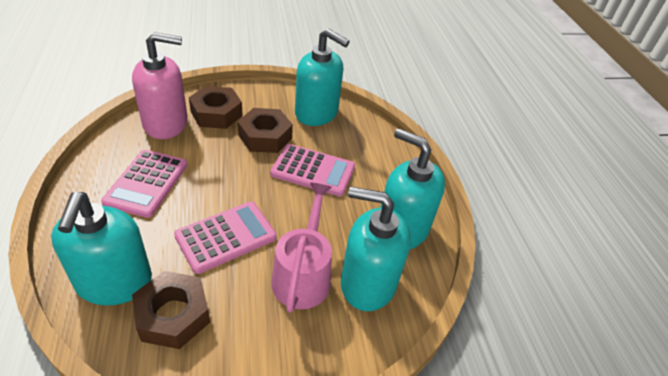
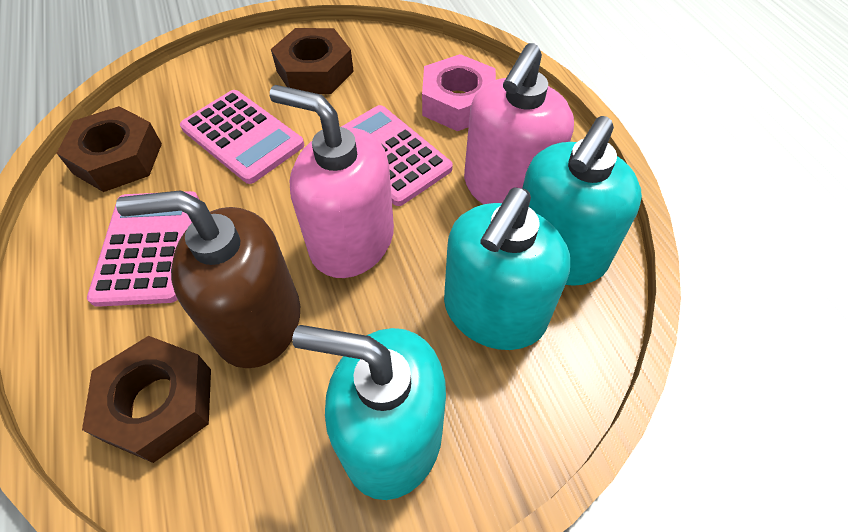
brown soap dispenser: 0 -> 1
pink nut: 0 -> 1
pink soap dispenser: 1 -> 2
pink watering can: 1 -> 0
turquoise soap dispenser: 4 -> 3

